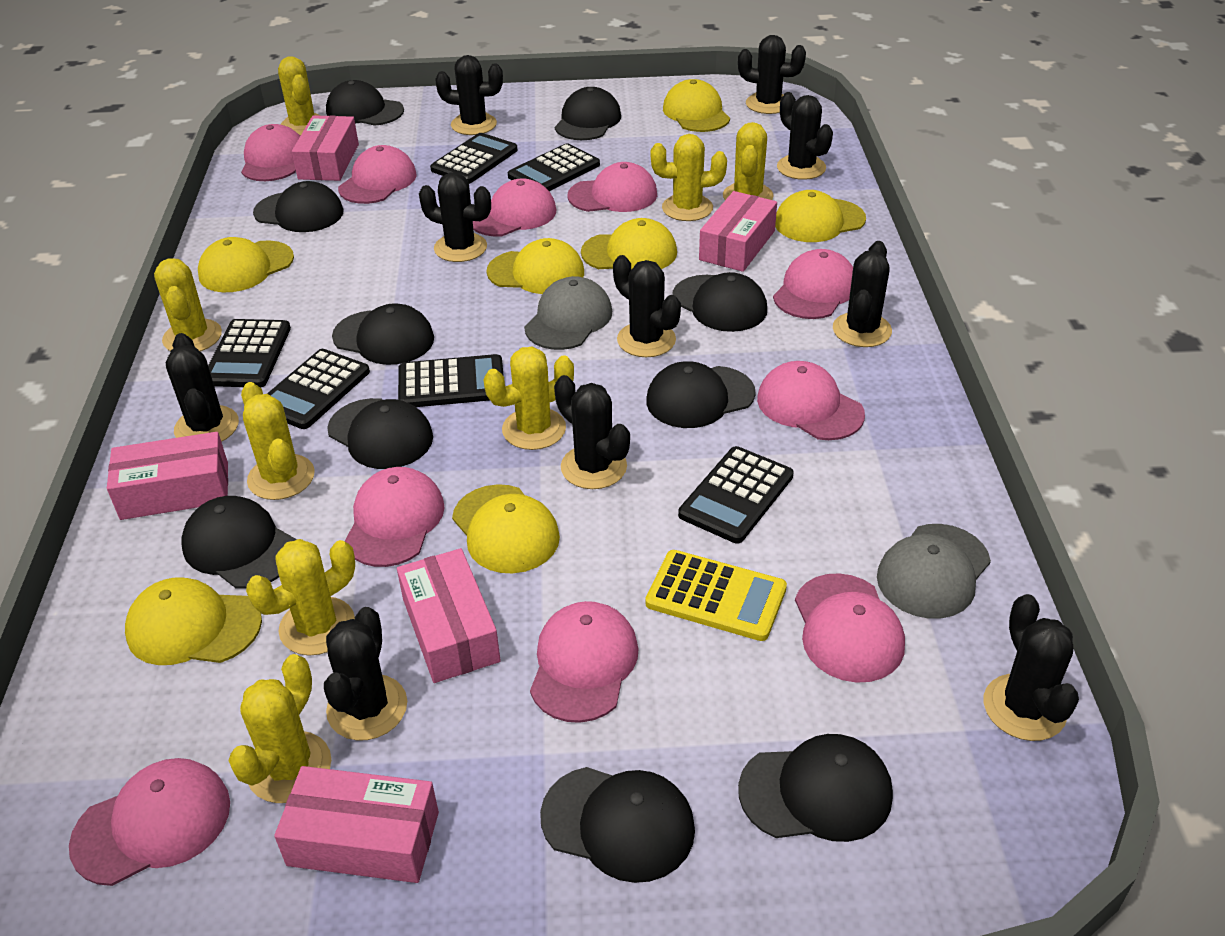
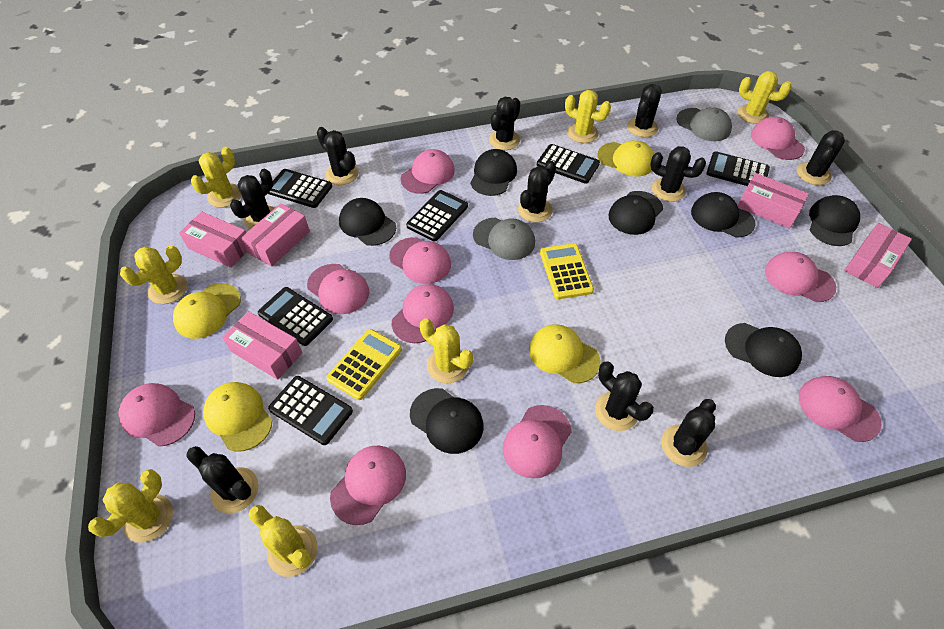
black cap: 10 -> 7
yellow cactus: 8 -> 7
yellow calculator: 1 -> 2
yellow cap: 7 -> 4

